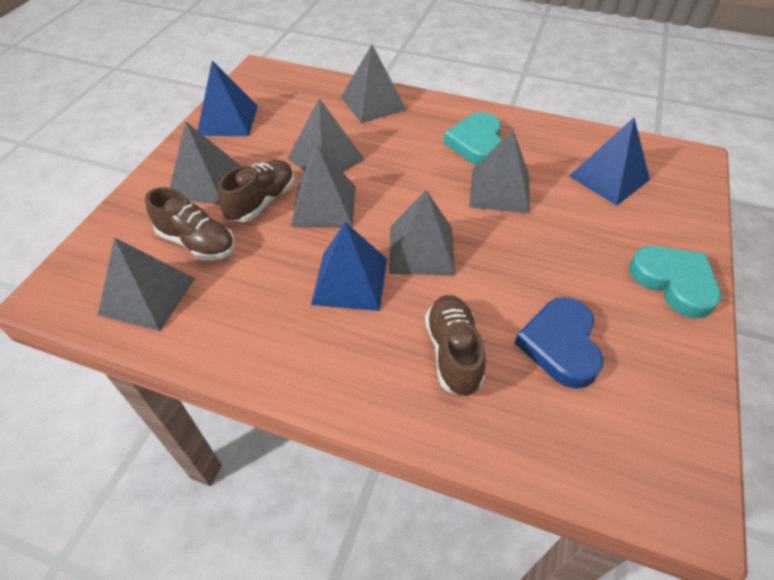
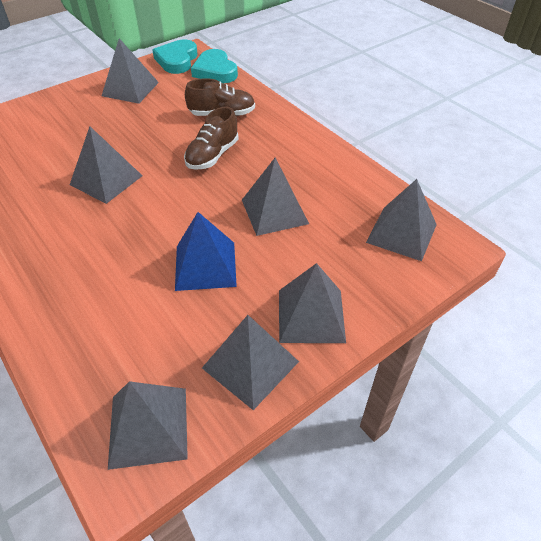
blue heart: 1 -> 0
blue pyramid: 3 -> 1
brown shoe: 3 -> 2

